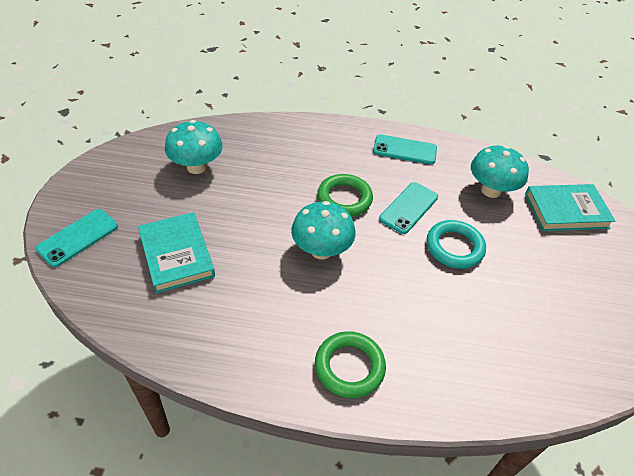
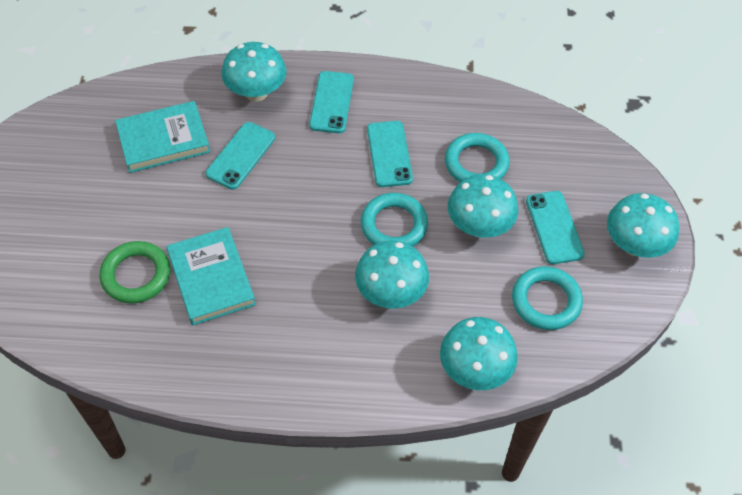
green ring: 2 -> 1
turquoise mushroom: 3 -> 5
turquoise phone: 3 -> 4
turquoise ring: 1 -> 3

